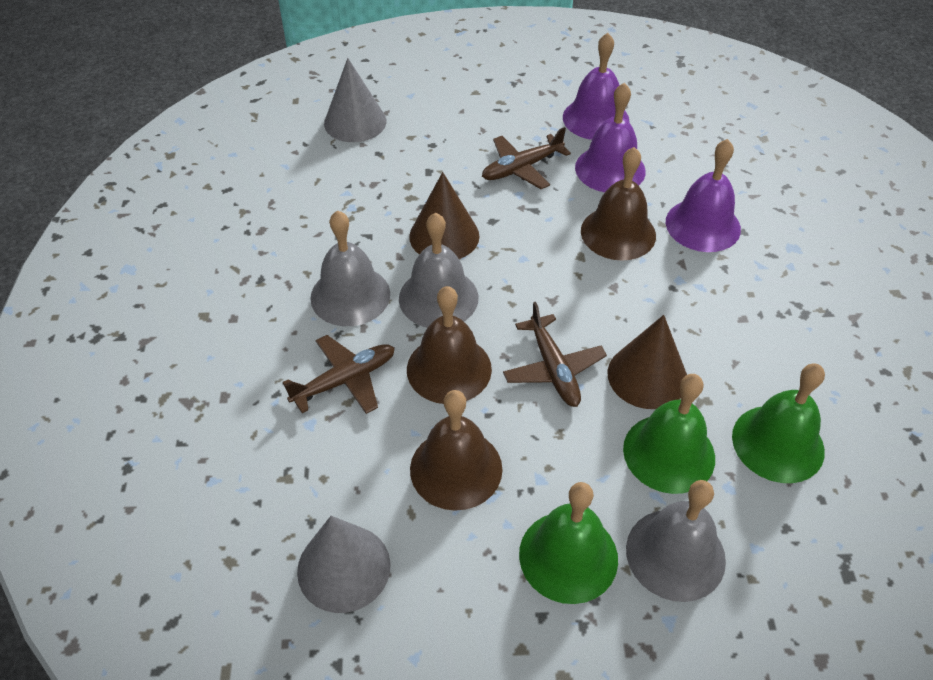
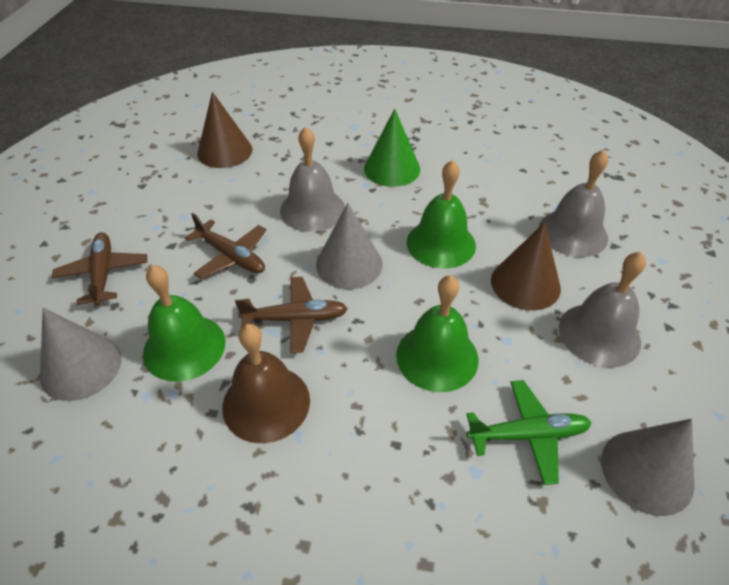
brown bell: 3 -> 1
green cone: 0 -> 1
green plane: 0 -> 1
grey cone: 2 -> 3
purple bell: 3 -> 0

